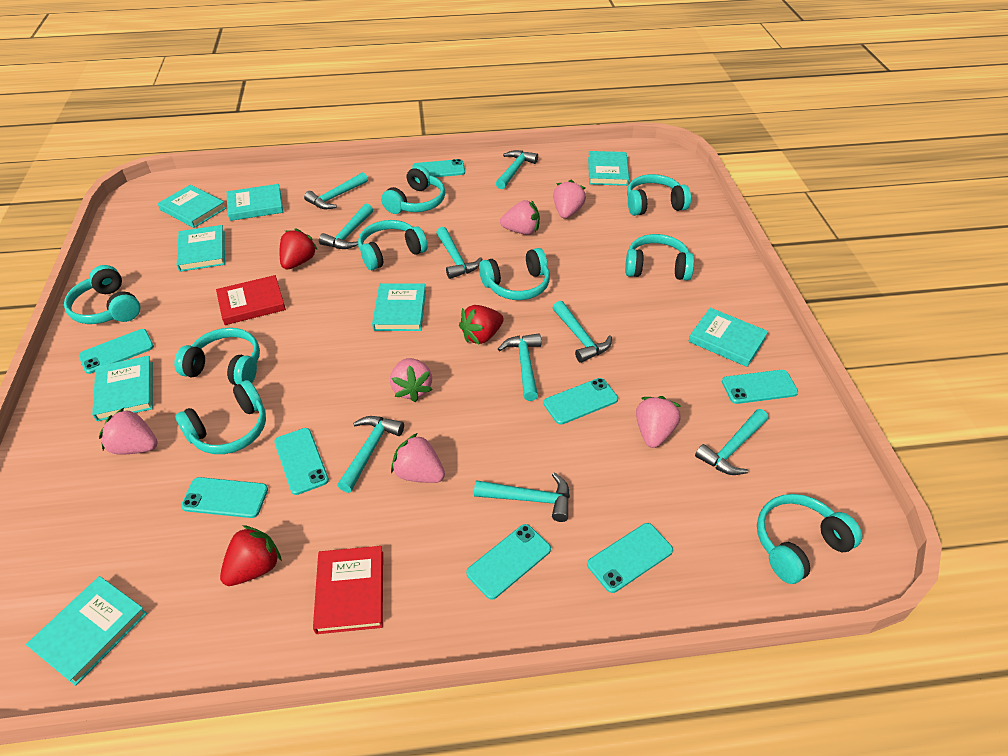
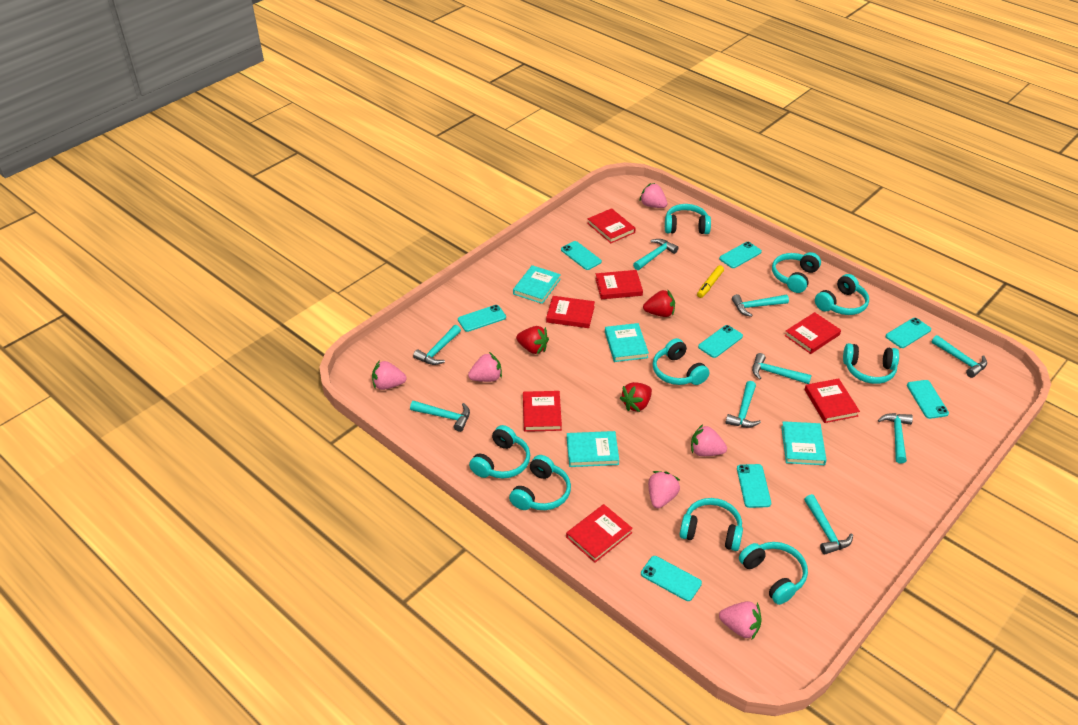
red book: 2 -> 7
turquoise book: 8 -> 4
yellow marker: 0 -> 1

